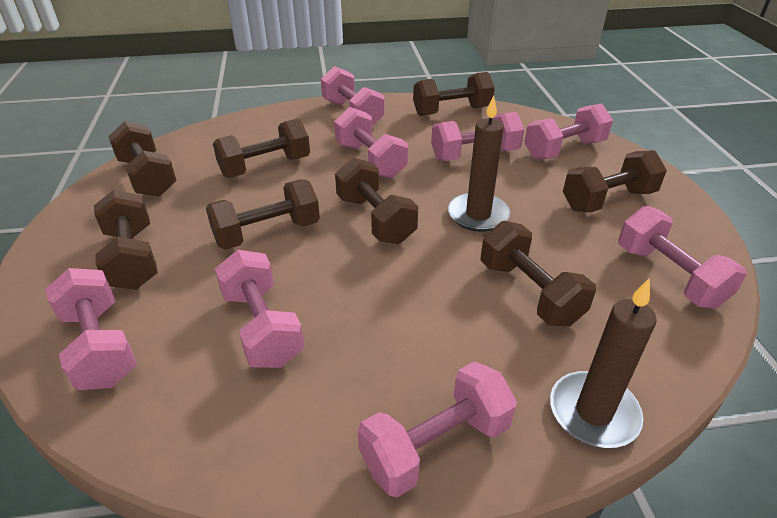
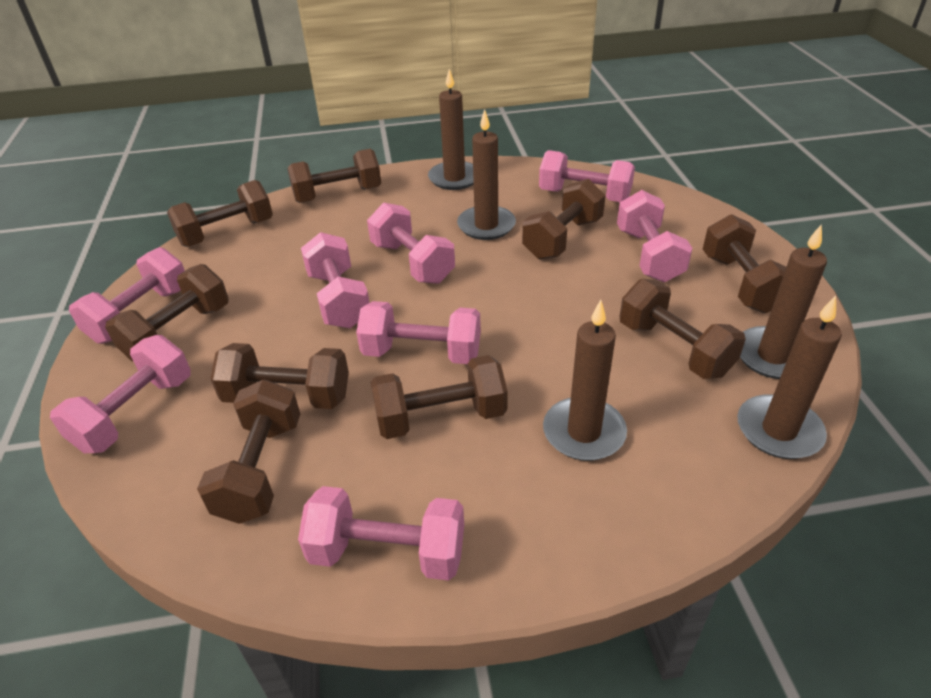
brown candle: 2 -> 5
brown dumbbell: 8 -> 9

